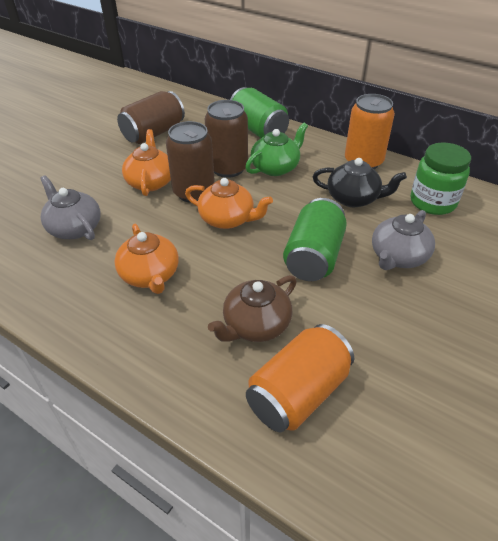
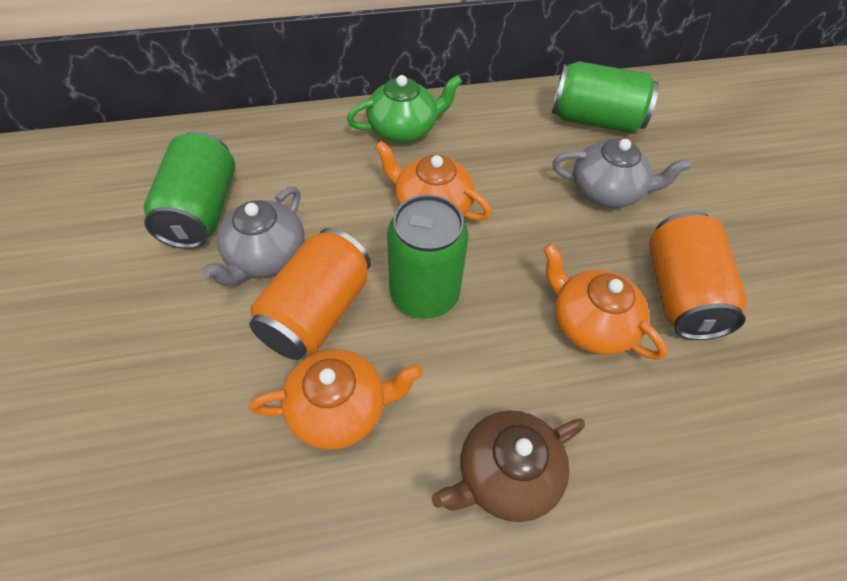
black teapot: 1 -> 0
brown can: 3 -> 0
green can: 2 -> 3
green jar: 1 -> 0

